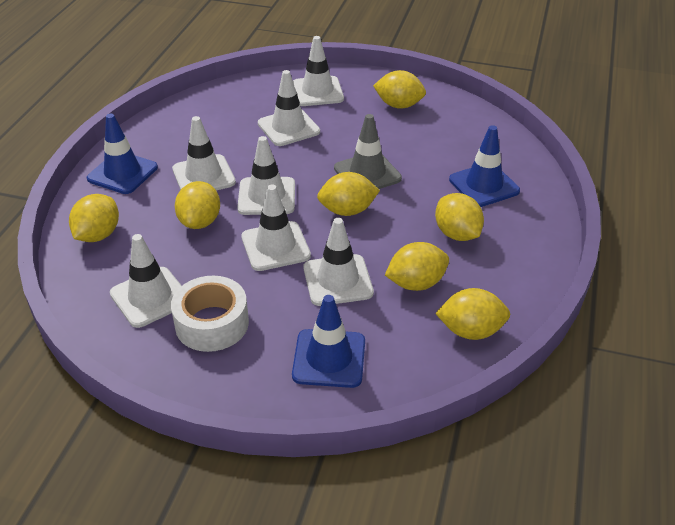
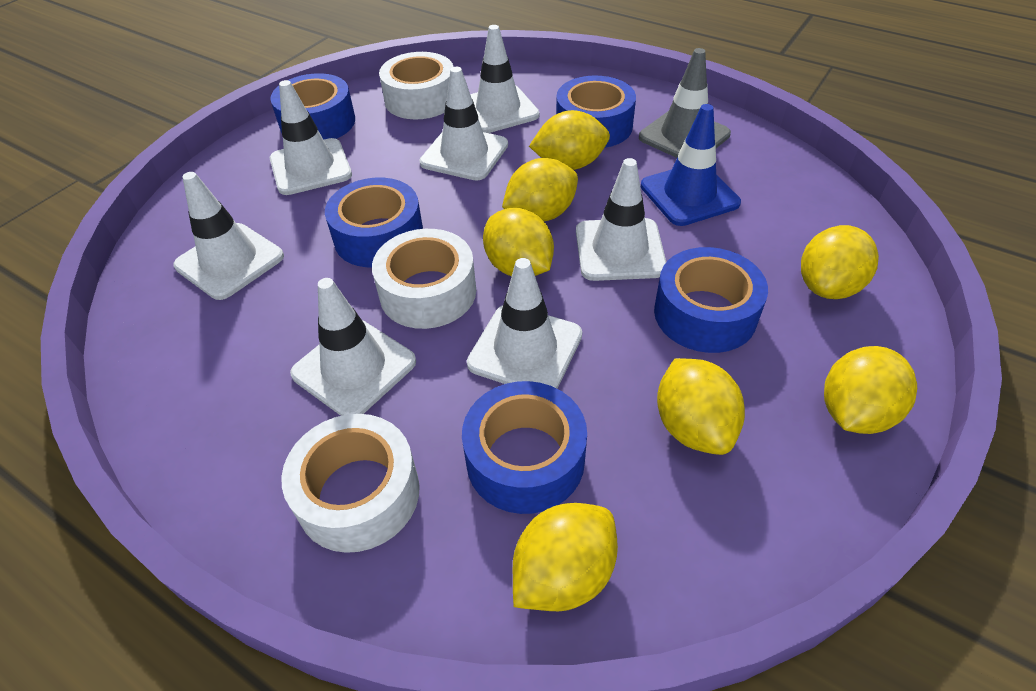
blue tape: 0 -> 5
blue traffic cone: 3 -> 1
white tape: 1 -> 3

